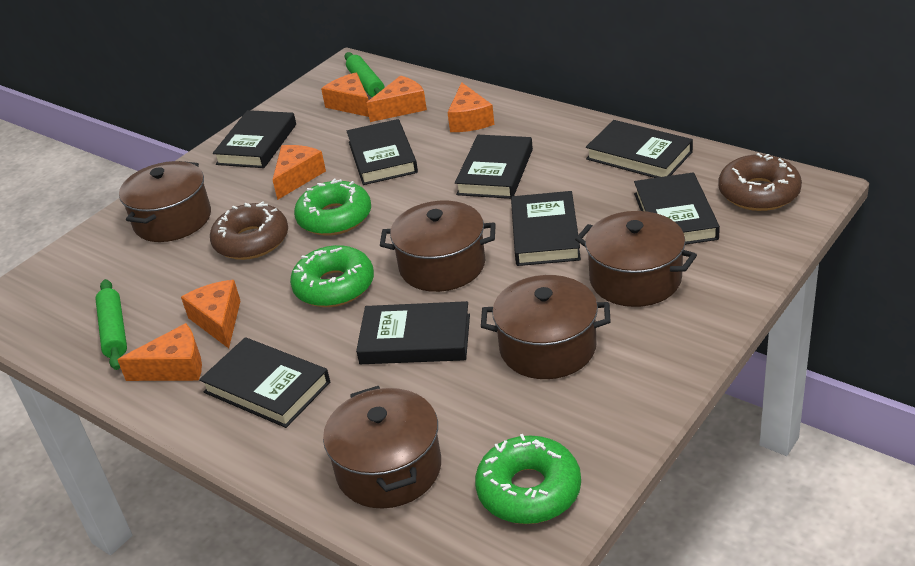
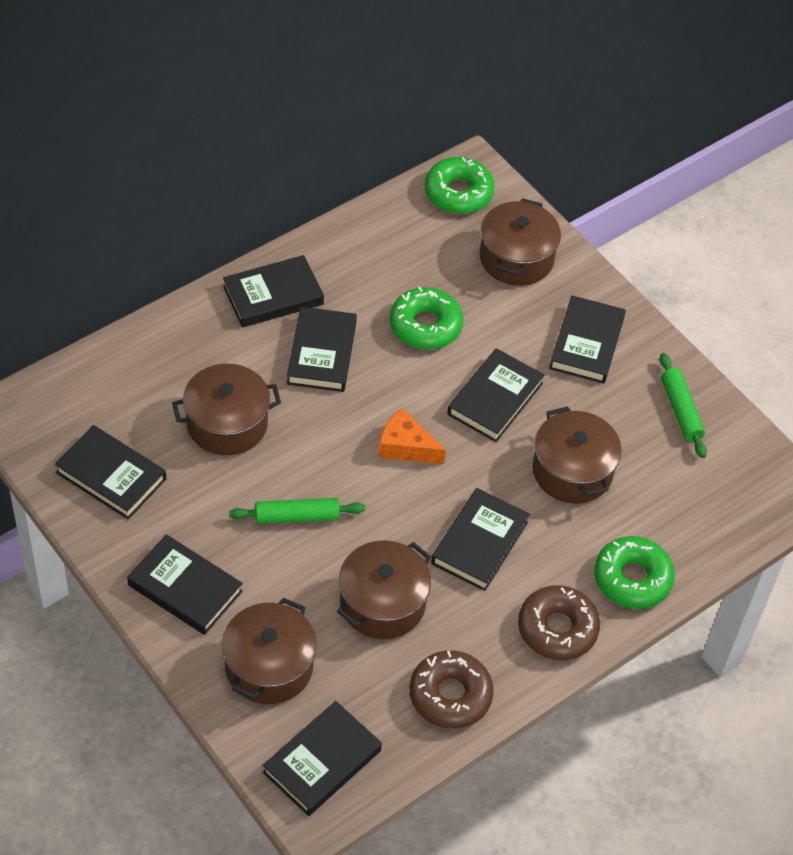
orange cheese: 6 -> 1

